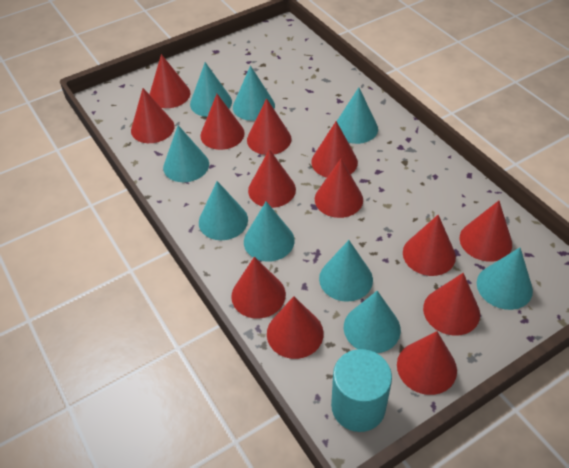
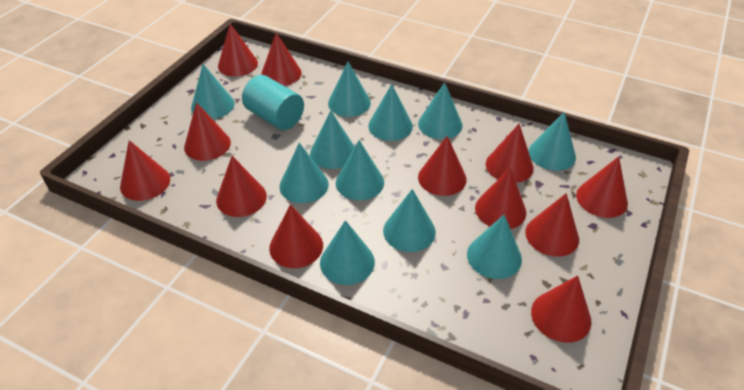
red cone: 13 -> 12
turquoise cone: 9 -> 11

